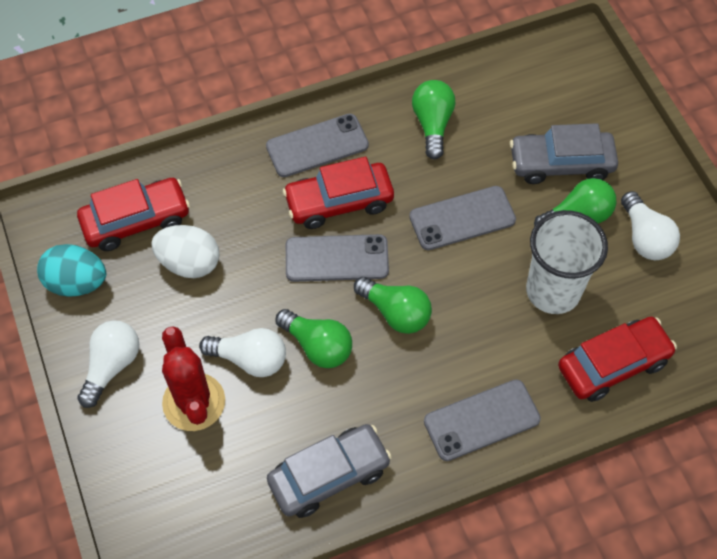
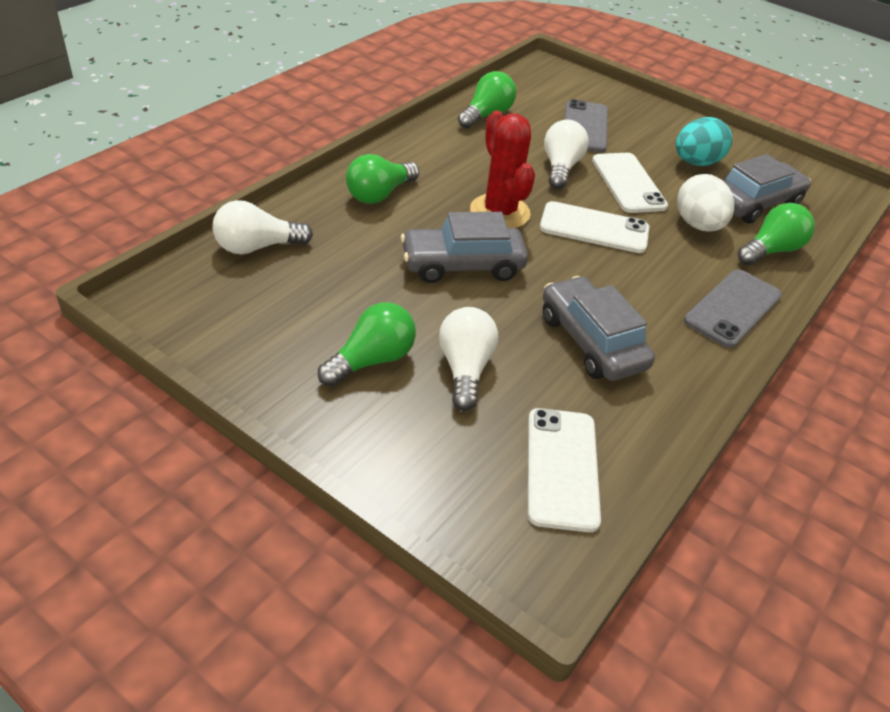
grey car: 2 -> 3
grey phone: 4 -> 2
red car: 3 -> 0
white cup: 1 -> 0
white phone: 0 -> 3

